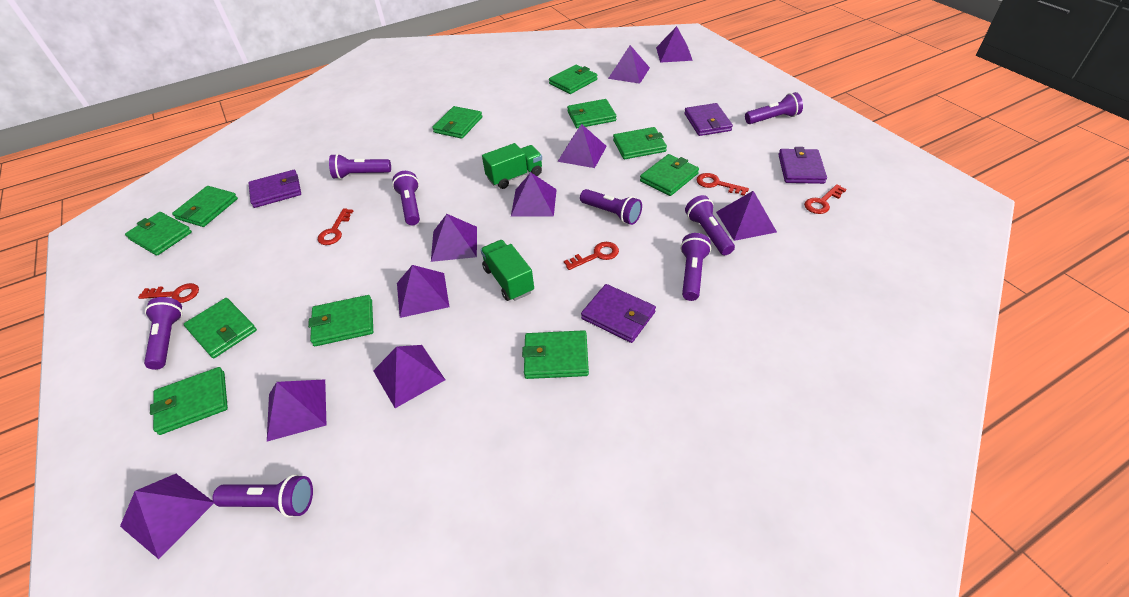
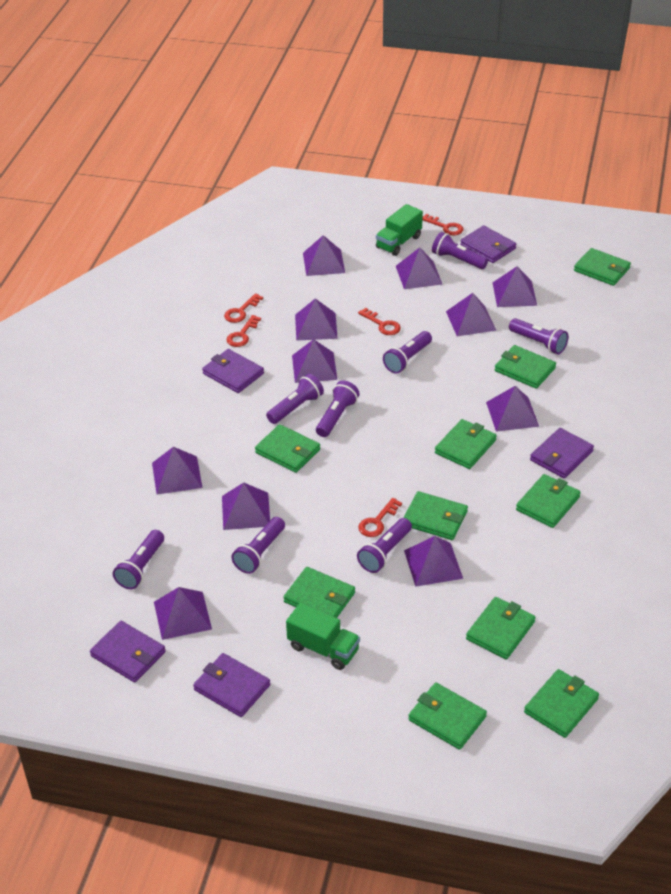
green wallet: 11 -> 10
purple pyramid: 10 -> 11
purple wallet: 4 -> 5

